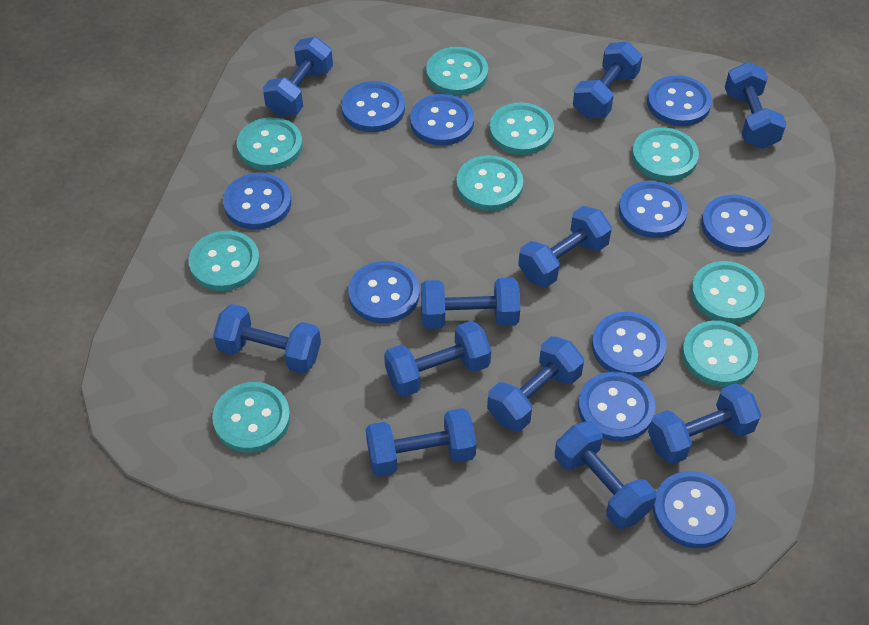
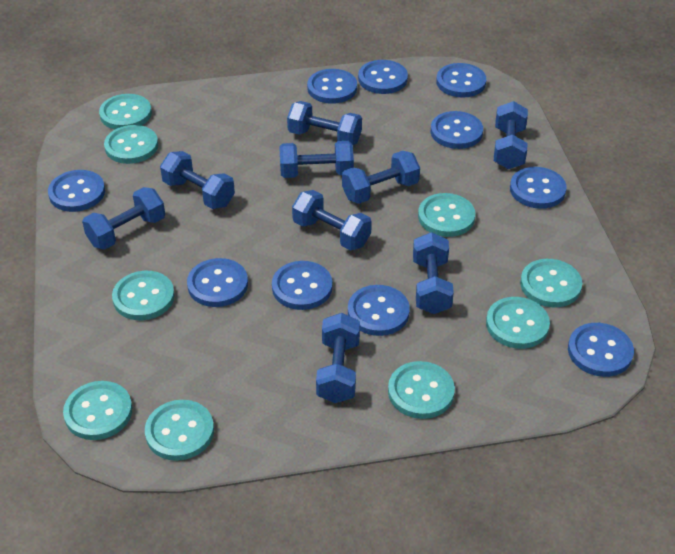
blue dumbbell: 11 -> 9

